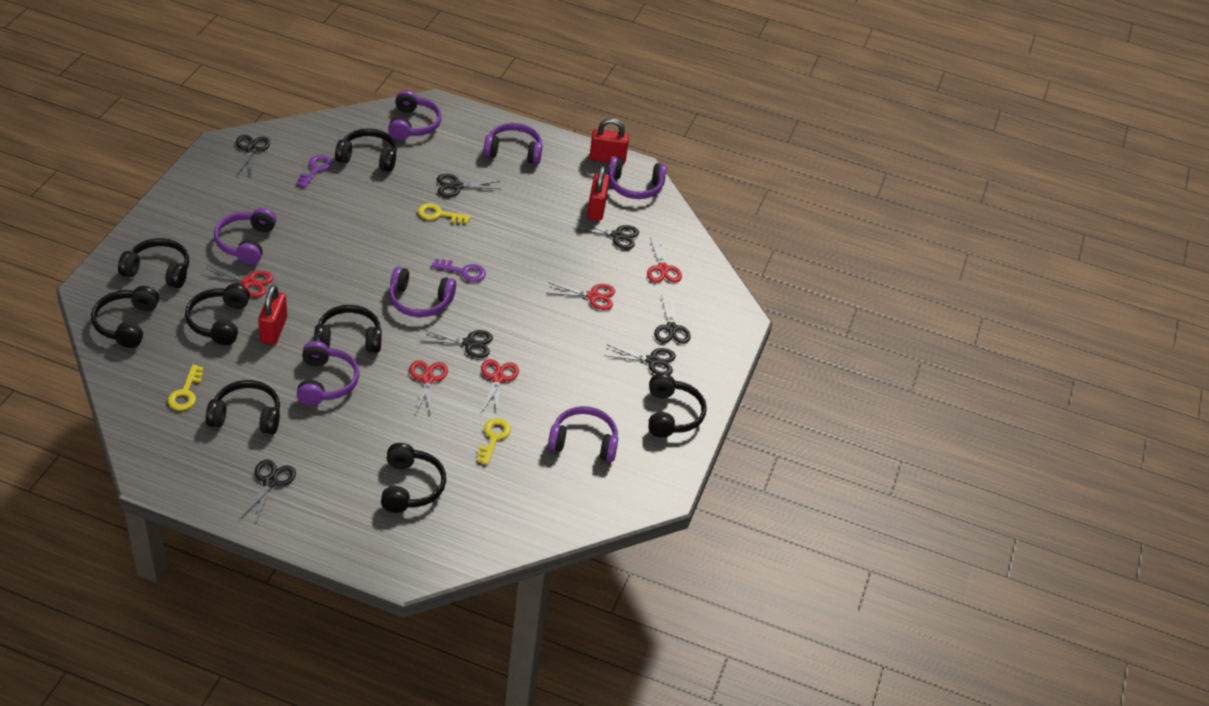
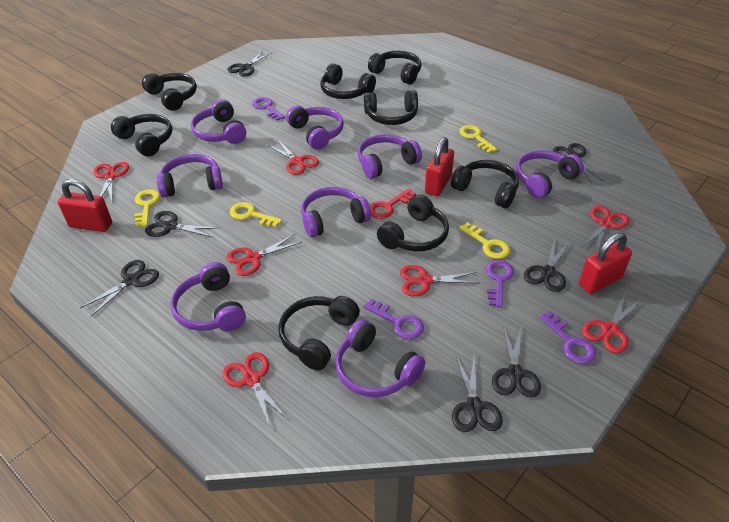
purple headphones: 7 -> 8
purple key: 2 -> 4
red key: 0 -> 1
red scissors: 5 -> 7
yellow key: 3 -> 4

